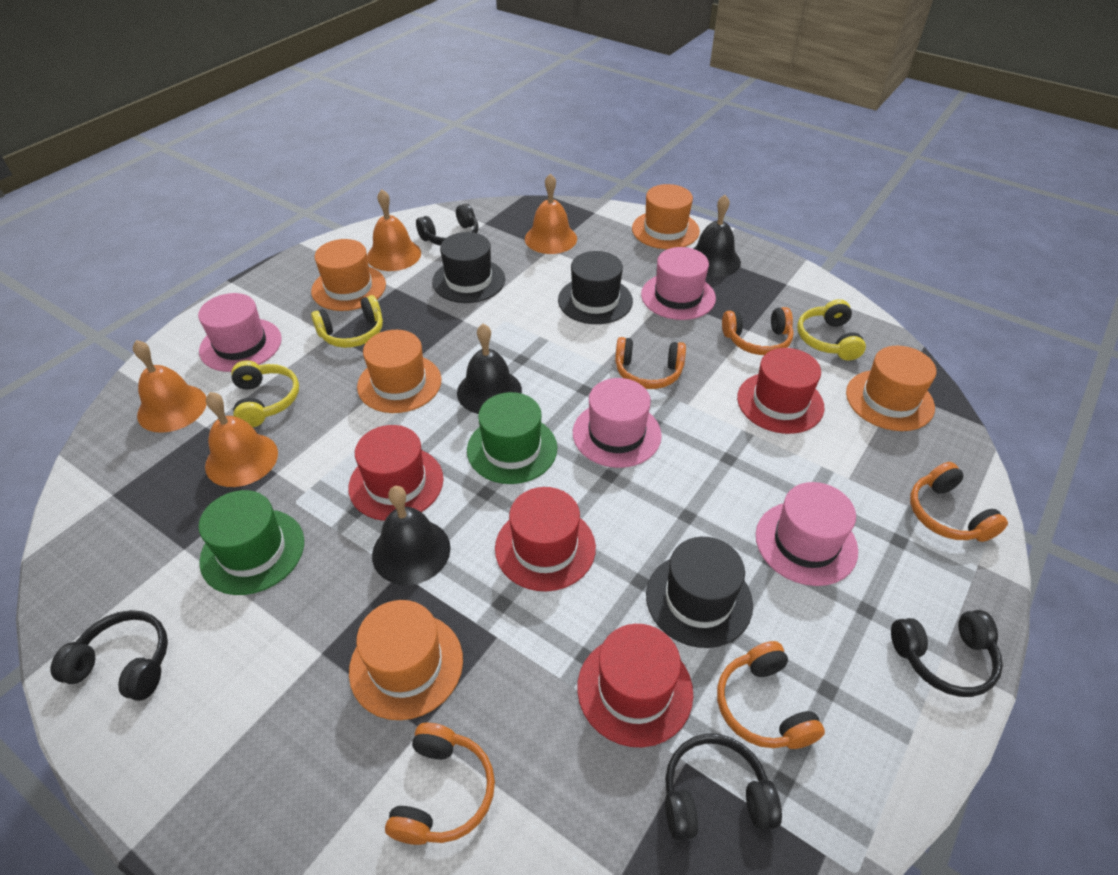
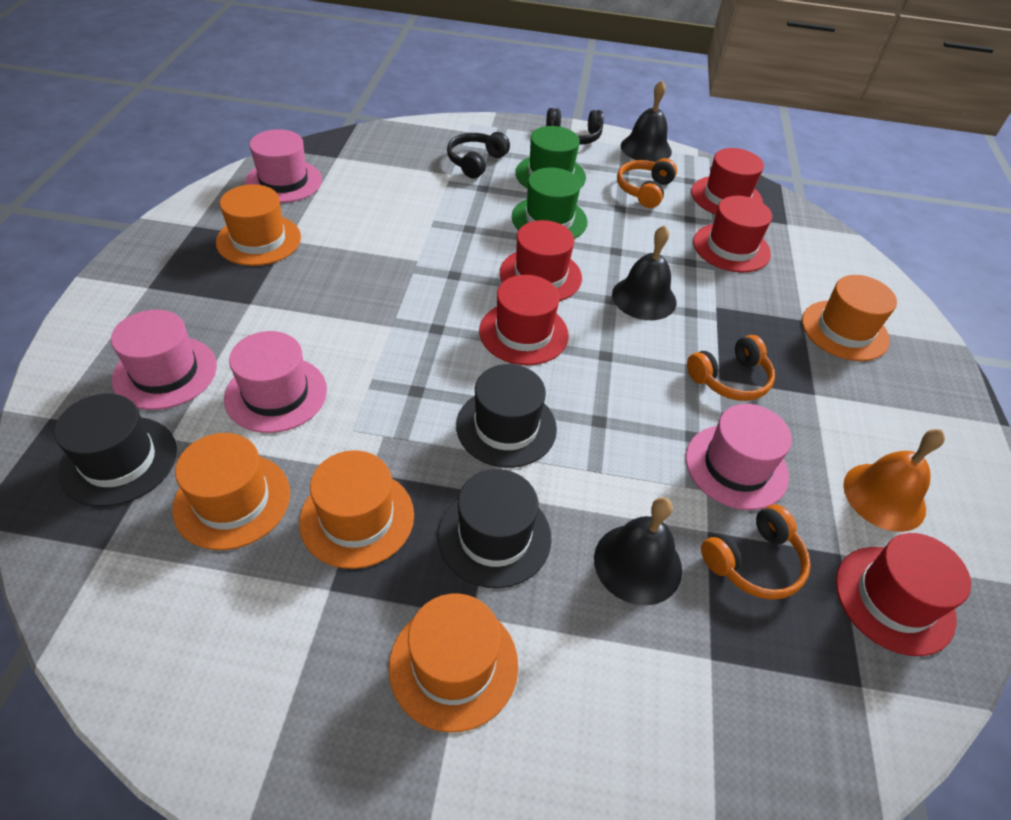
black headphones: 4 -> 2
orange bell: 4 -> 1
orange headphones: 5 -> 3
red hat: 4 -> 5
yellow headphones: 3 -> 0

